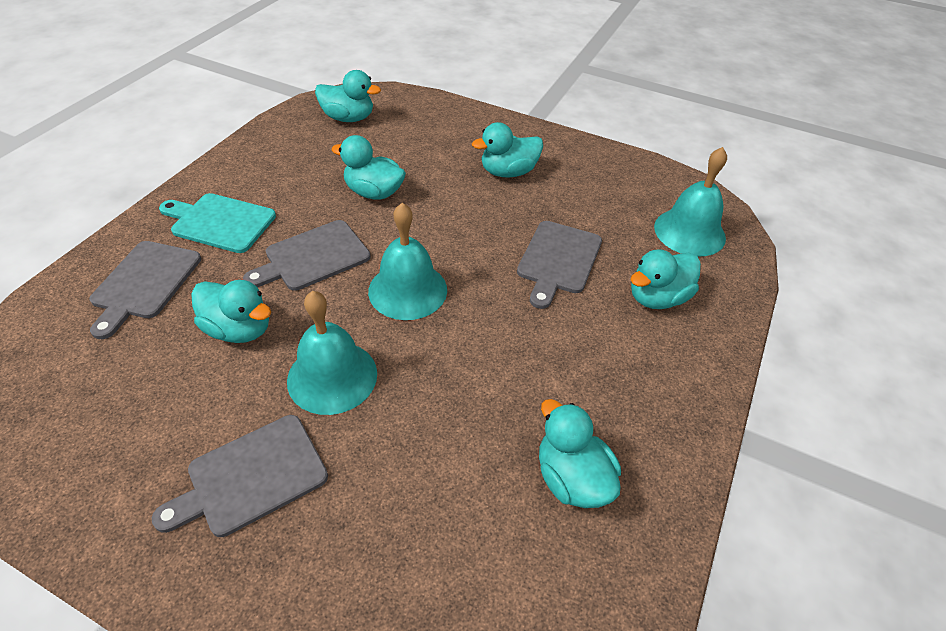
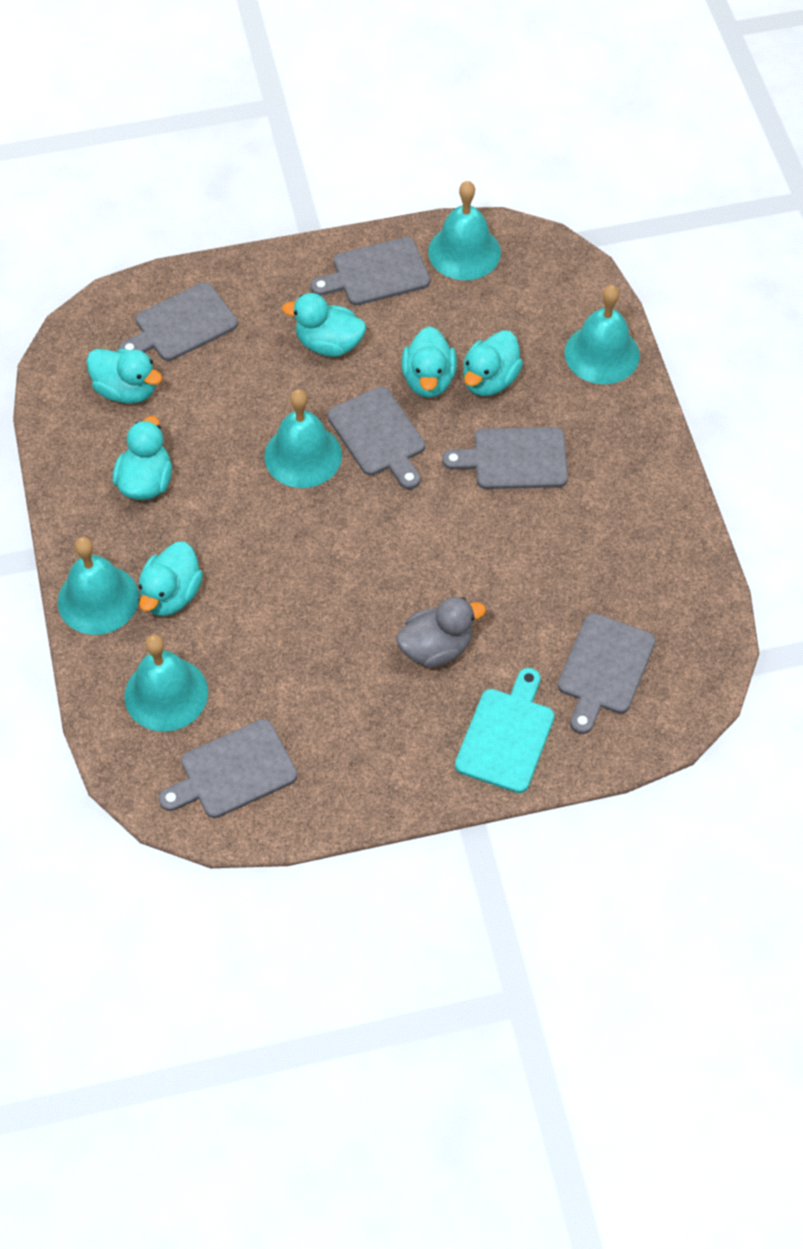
grey cutting board: 4 -> 6
grey duck: 0 -> 1
turquoise bell: 3 -> 5

